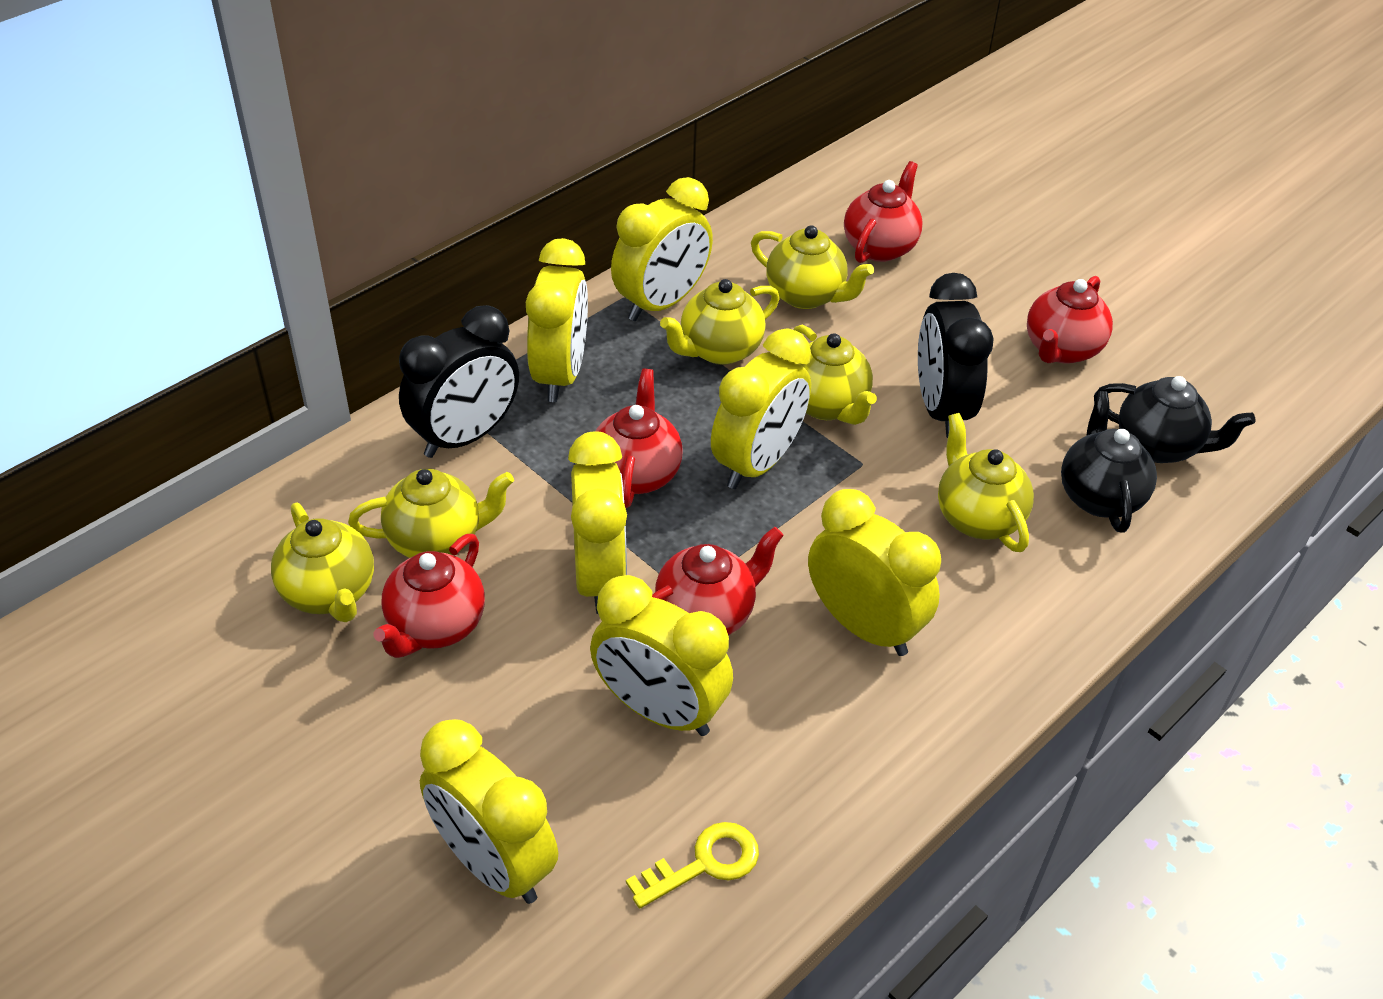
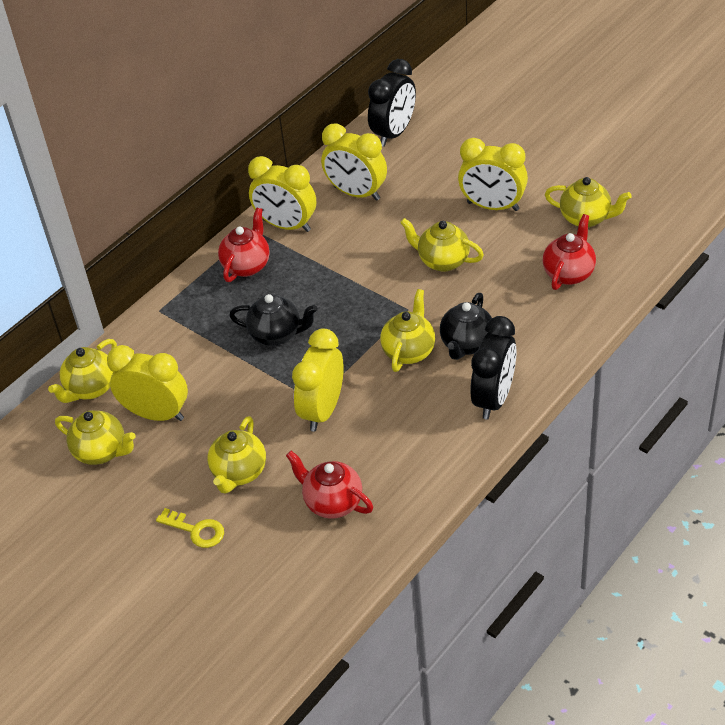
red teapot: 5 -> 3
yellow clock: 7 -> 5

